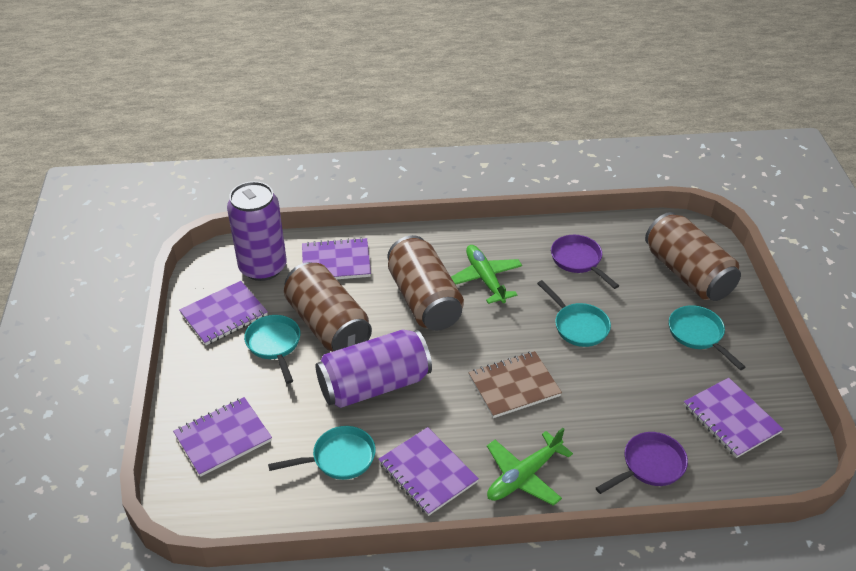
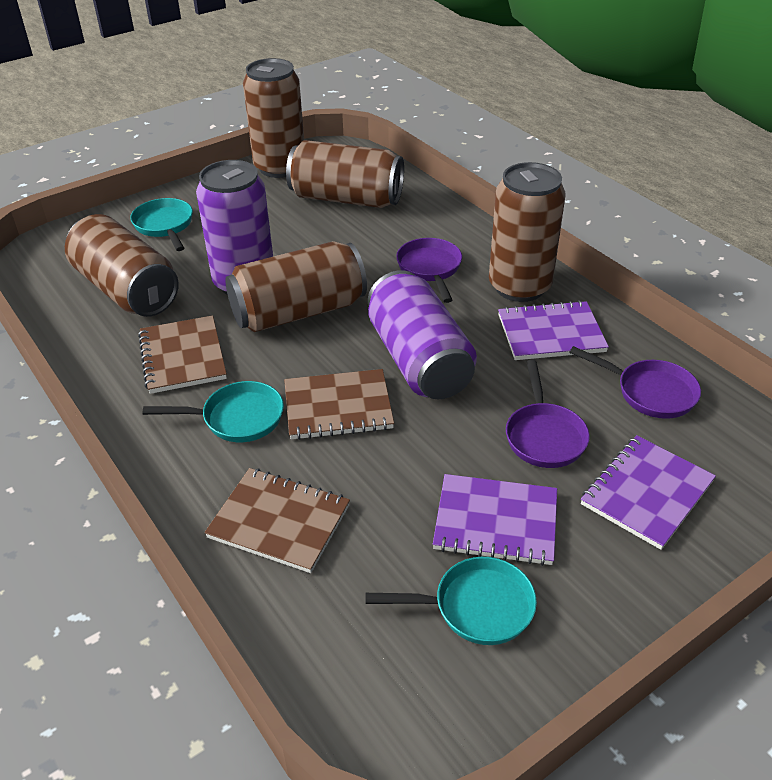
brown can: 3 -> 5
brown notebook: 1 -> 3
green plane: 2 -> 0
purple notebook: 5 -> 3
purple pan: 2 -> 3
turquoise pan: 4 -> 3

